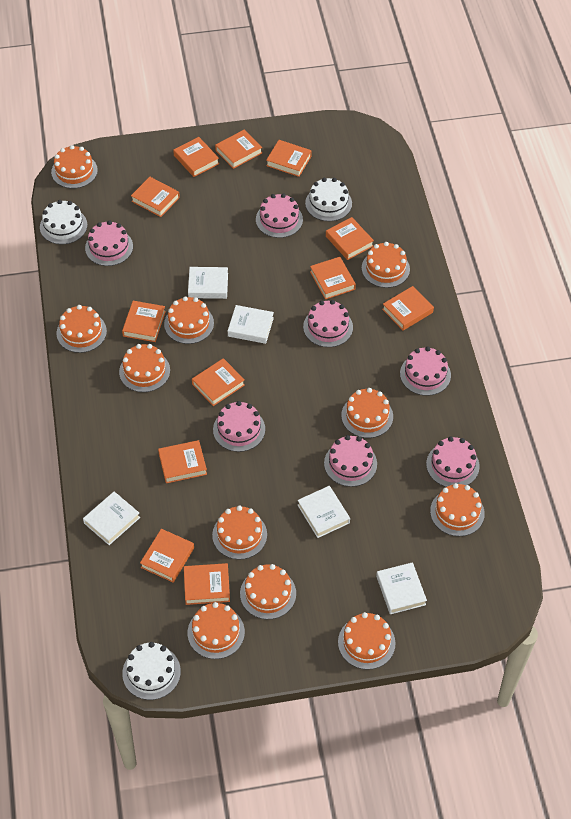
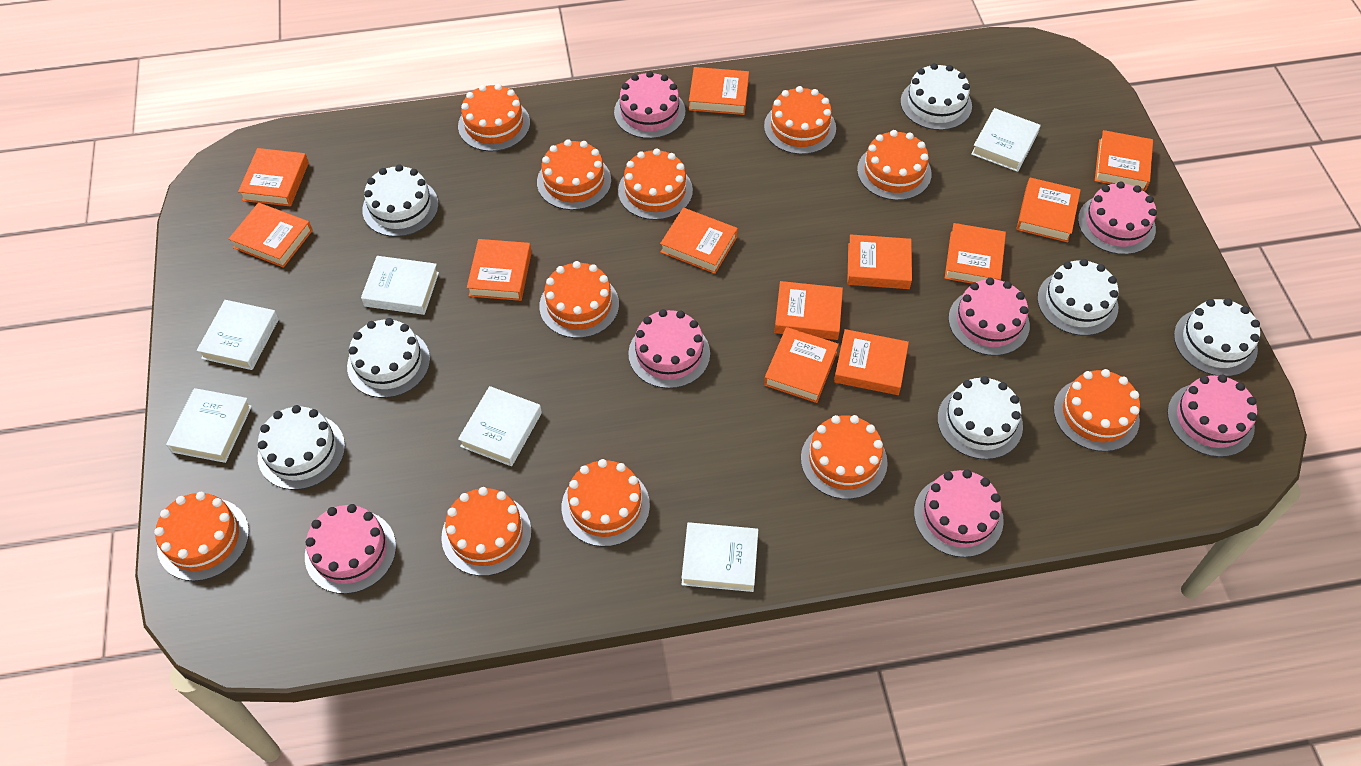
white book: 5 -> 6
white cake: 3 -> 7

